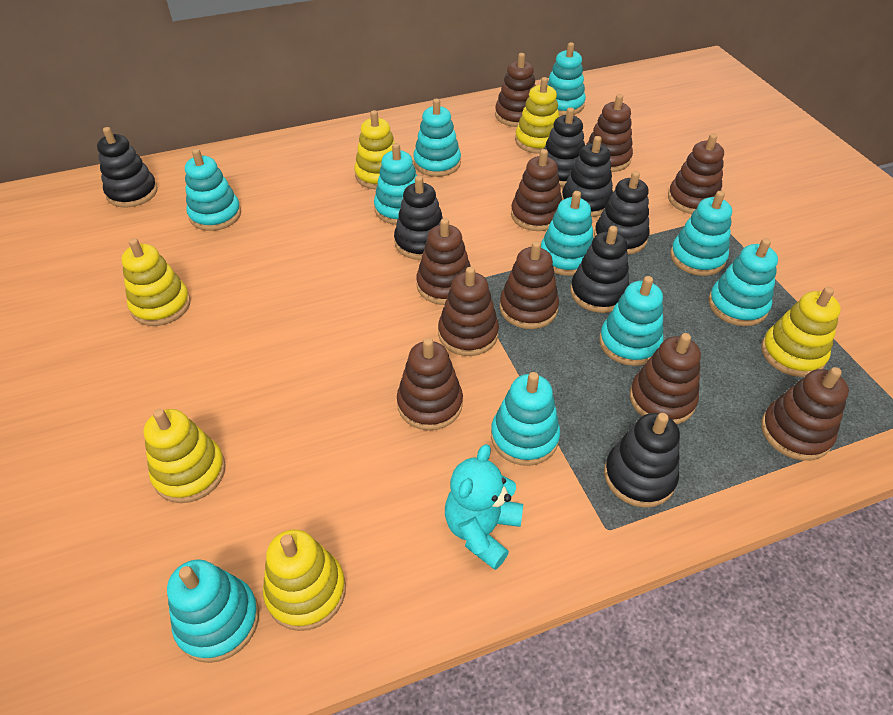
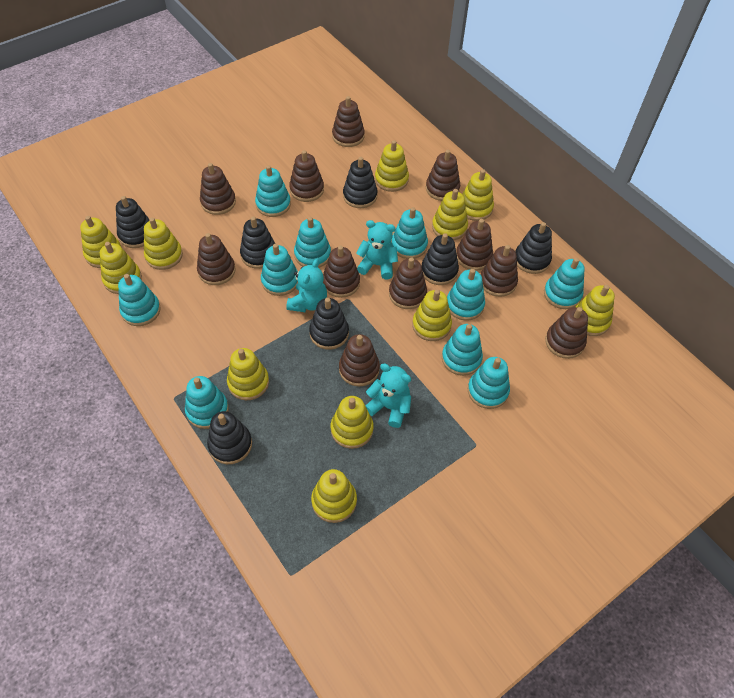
brown stacking toy: 10 -> 11
turquoise teddy bear: 1 -> 3
yellow stacking toy: 6 -> 11

